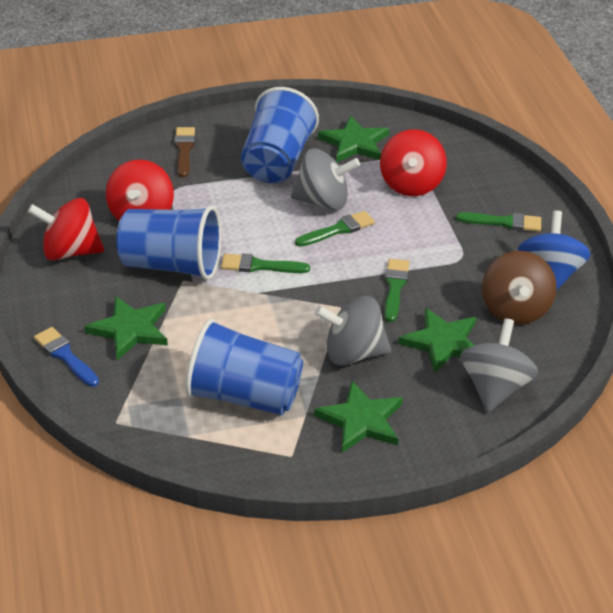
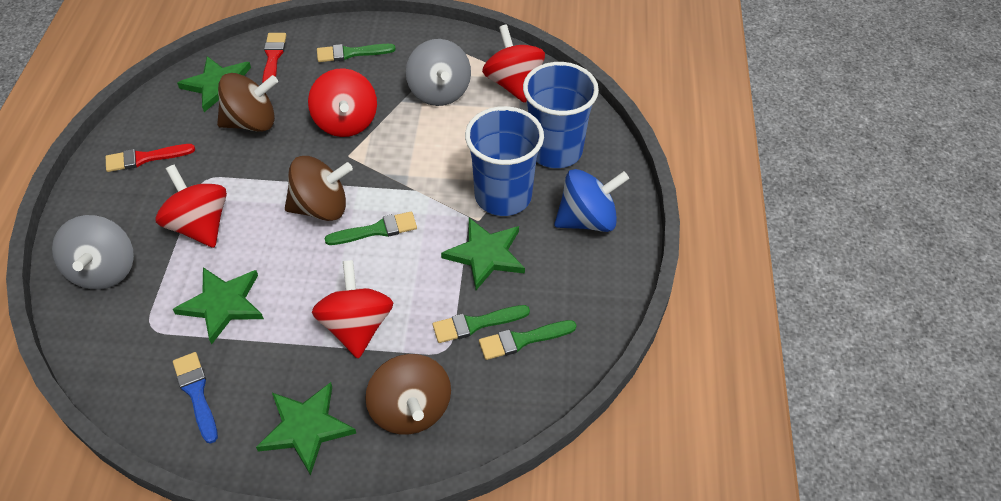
blue cup: 3 -> 2
brown brush: 1 -> 0
brown spinning top: 1 -> 3
grey spinning top: 3 -> 2
red brush: 0 -> 2
red spinning top: 3 -> 4

